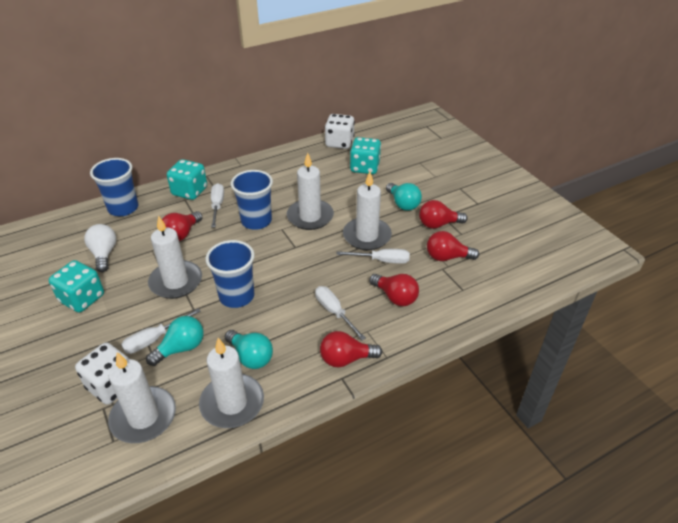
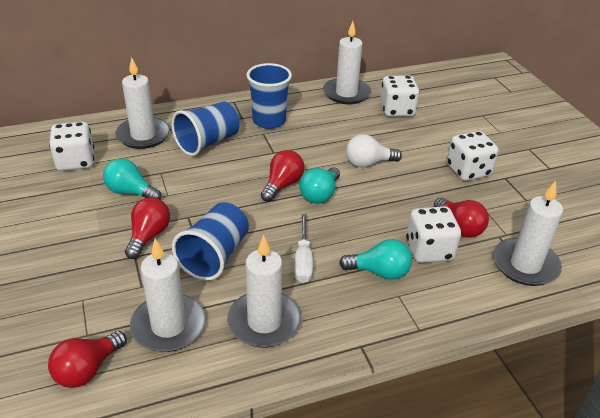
red light bulb: 5 -> 4
turquoise dice: 3 -> 0
white dice: 2 -> 4
white screwdriver: 4 -> 1

